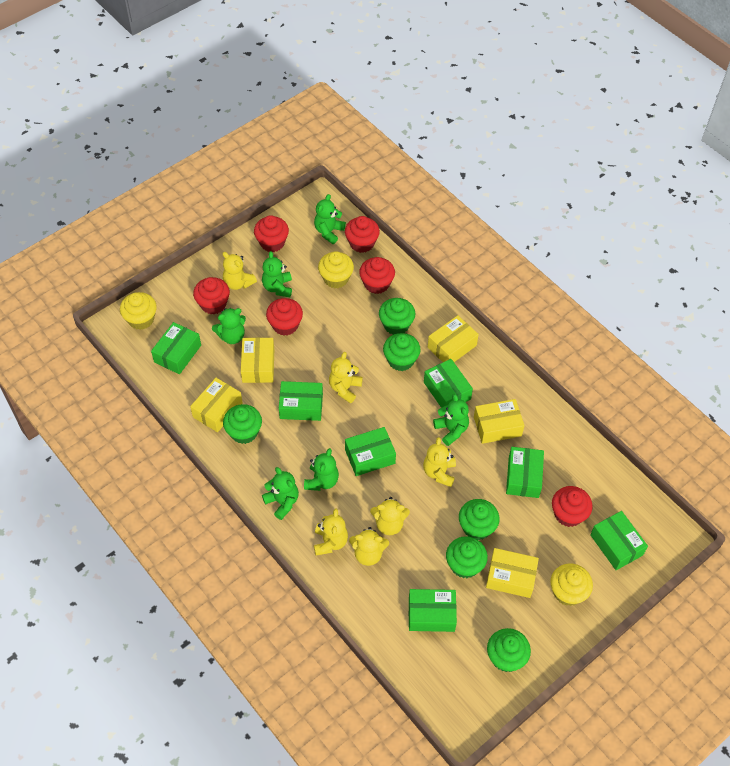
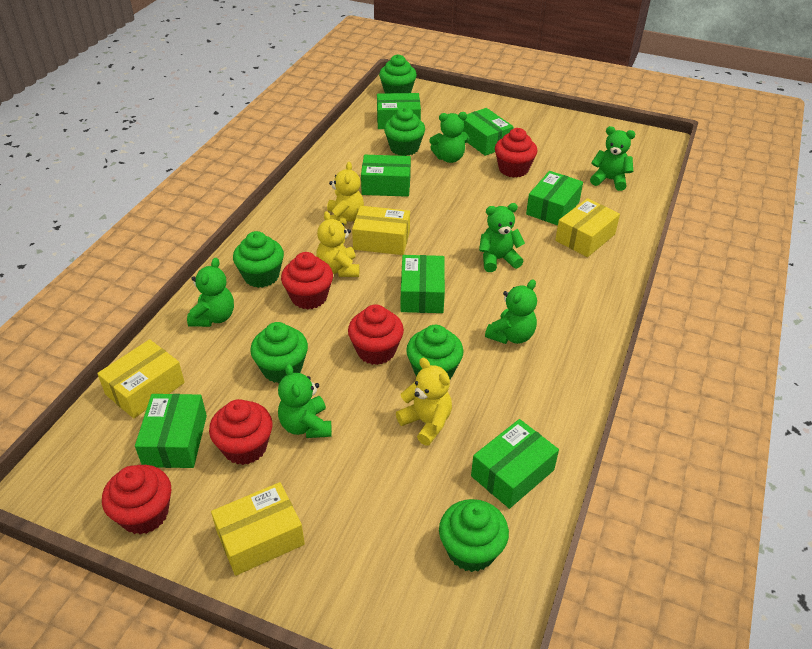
red cupcake: 6 -> 5
yellow box: 5 -> 4
yellow cupcake: 3 -> 0
yellow teddy bear: 6 -> 3

